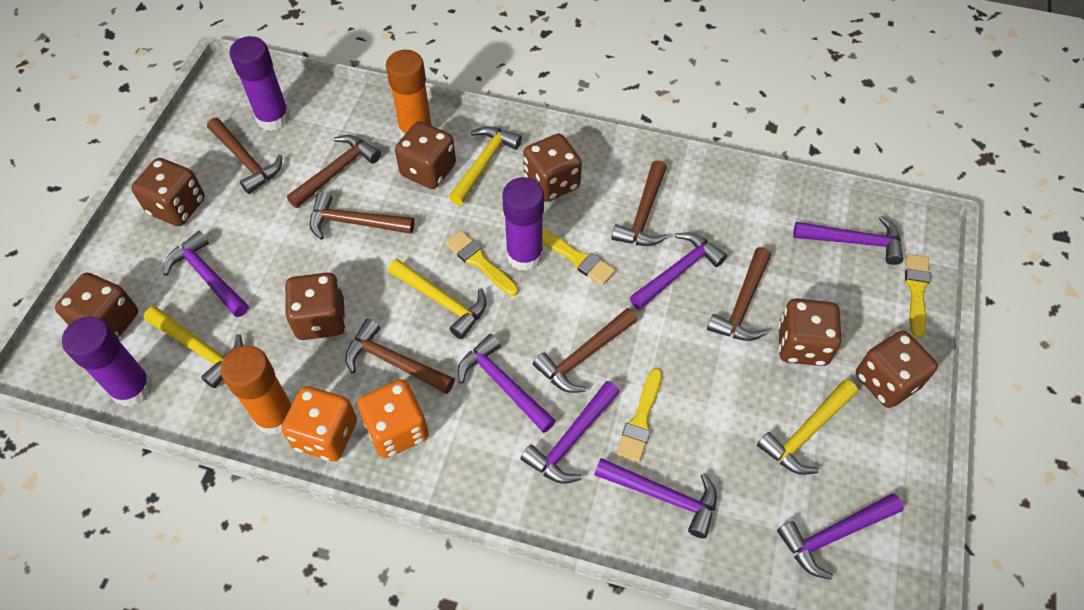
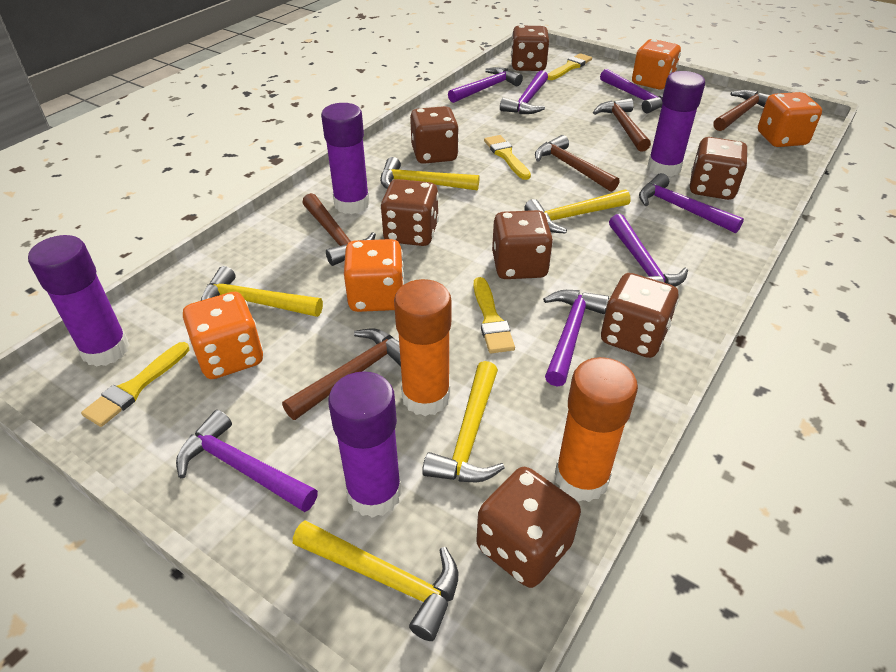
brown hammer: 7 -> 5
orange dice: 2 -> 4
purple glue stick: 3 -> 4
yellow hammer: 4 -> 5

